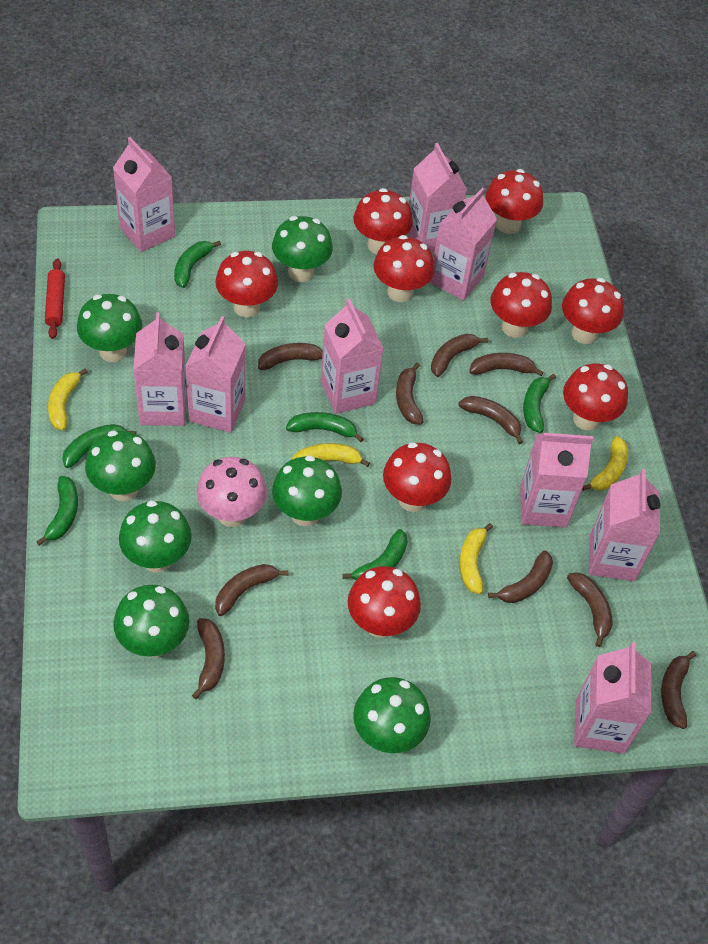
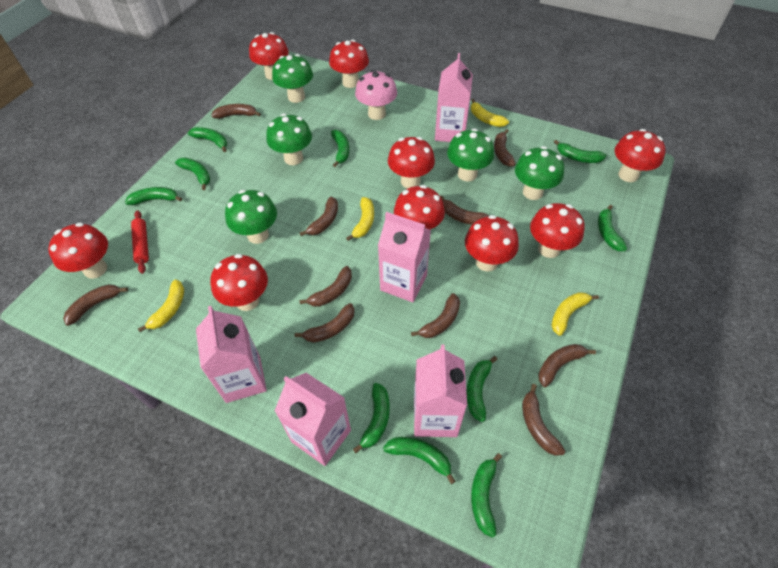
green banana: 6 -> 10
green mushroom: 7 -> 5
pink carton: 9 -> 5

